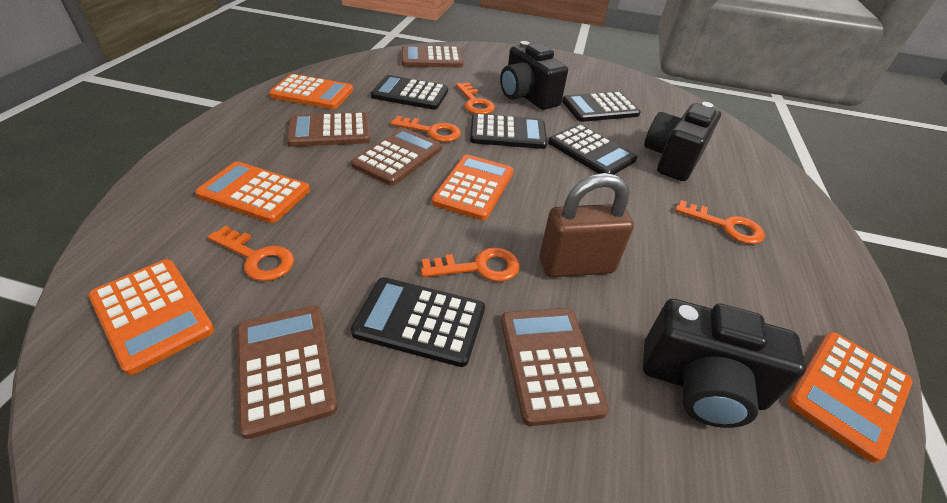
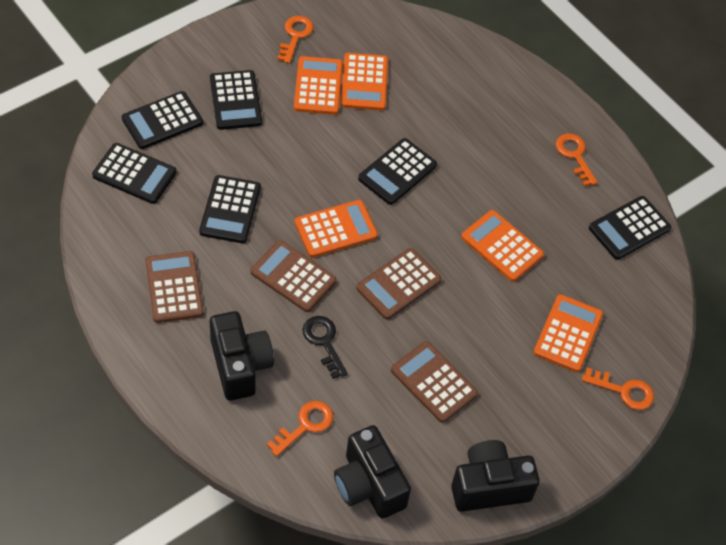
black calculator: 5 -> 6
black key: 0 -> 1
brown calculator: 5 -> 4
brown padlock: 1 -> 0
orange key: 5 -> 4

